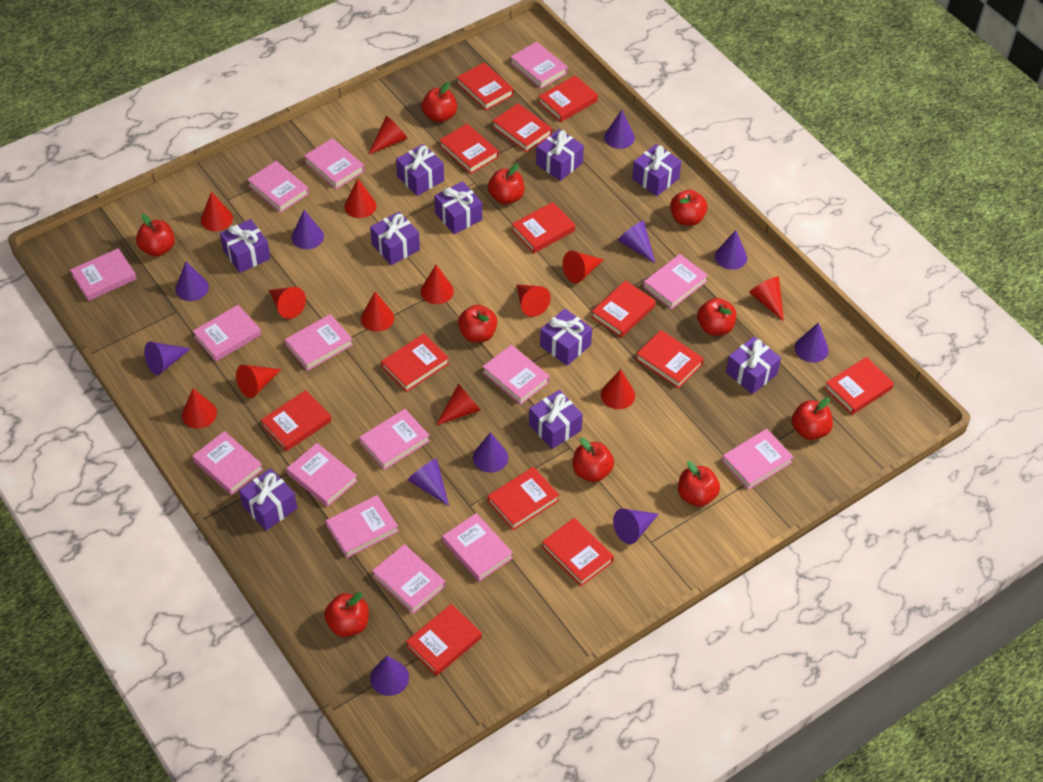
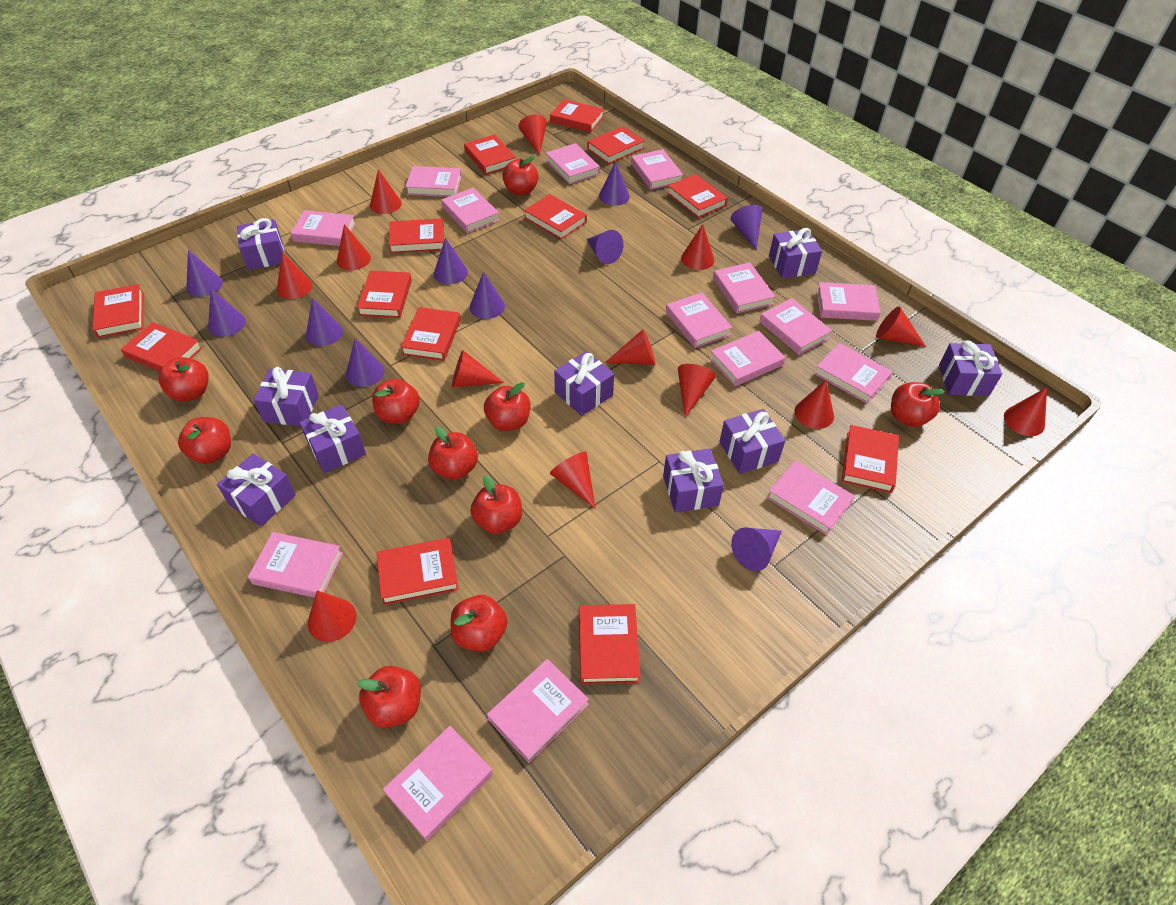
purple cone: 11 -> 10
purple gift: 10 -> 9

